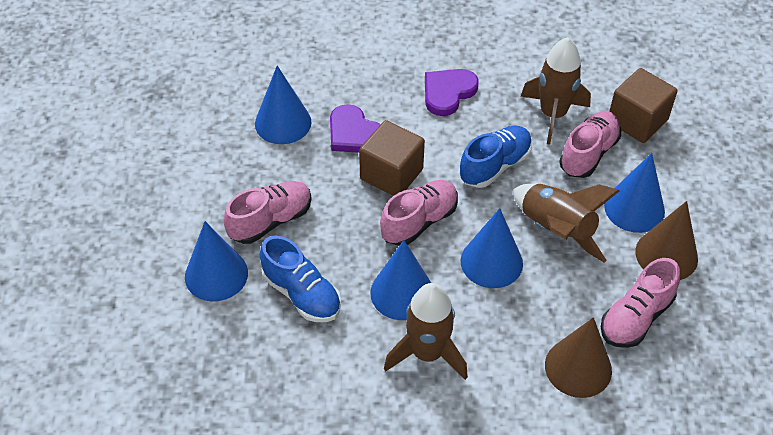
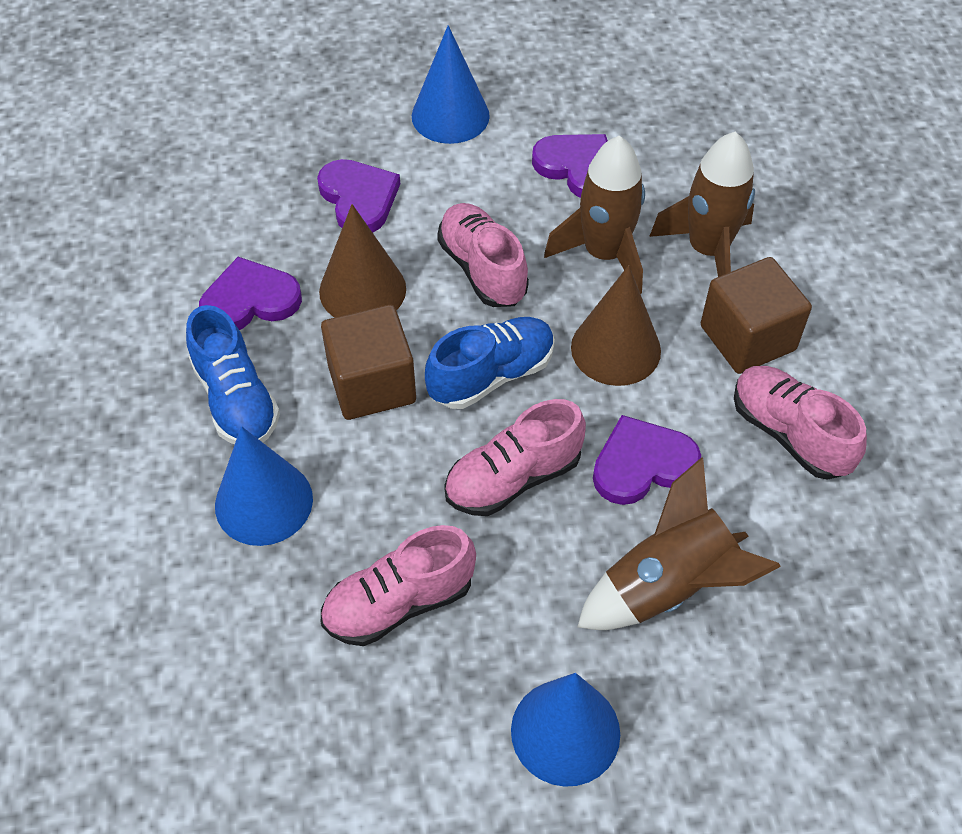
blue cone: 5 -> 3
purple heart: 2 -> 4

